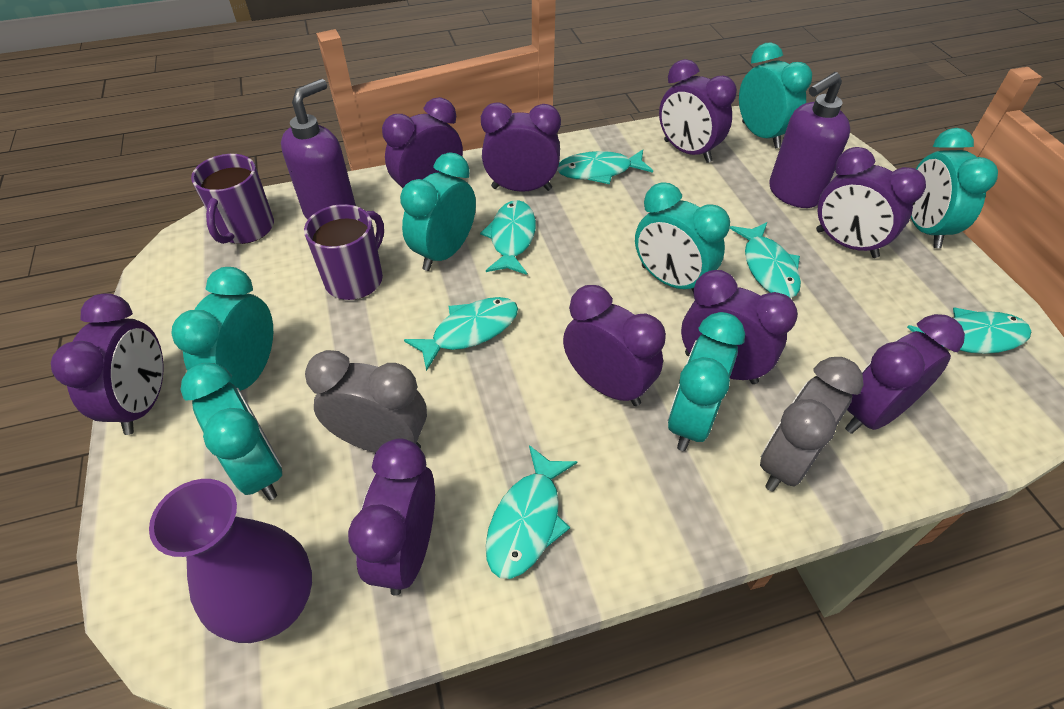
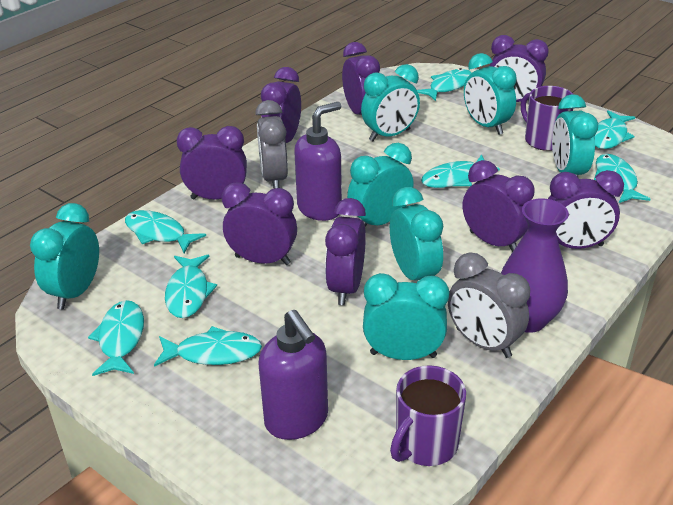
purple clock: 9 -> 8
turquoise fish: 6 -> 8

